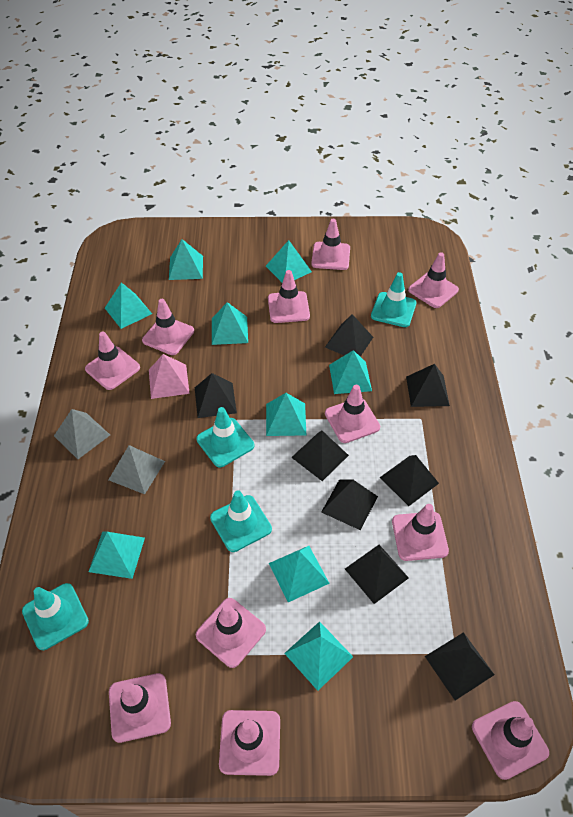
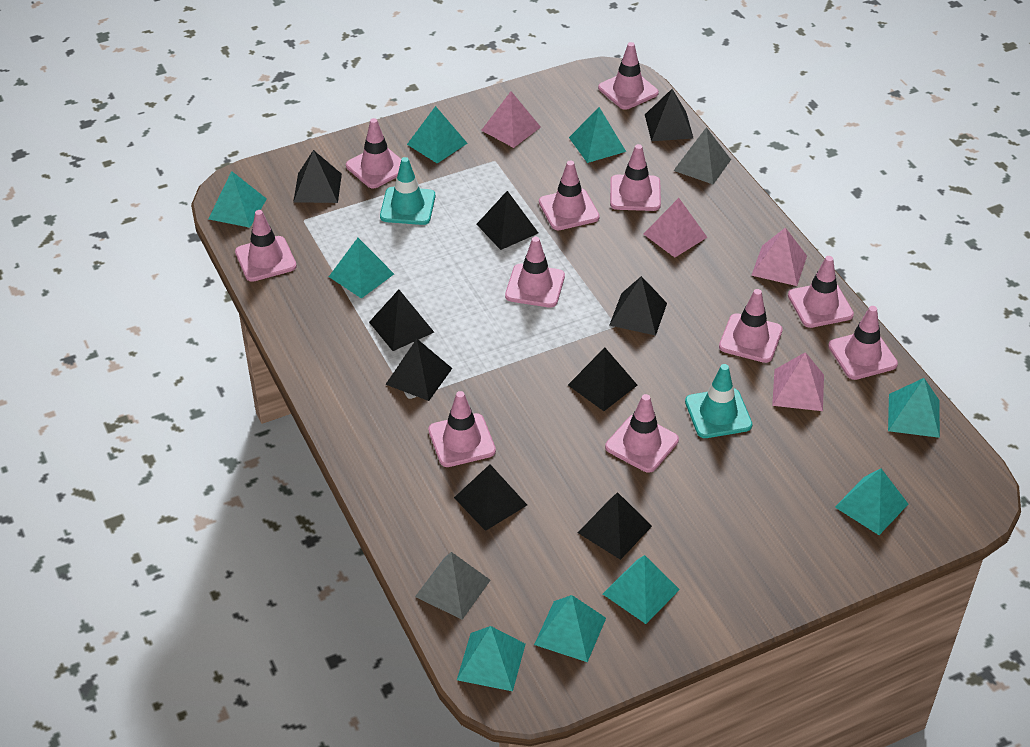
black pyramid: 8 -> 9
pink pyramid: 1 -> 4
turquoise traffic cone: 4 -> 2

